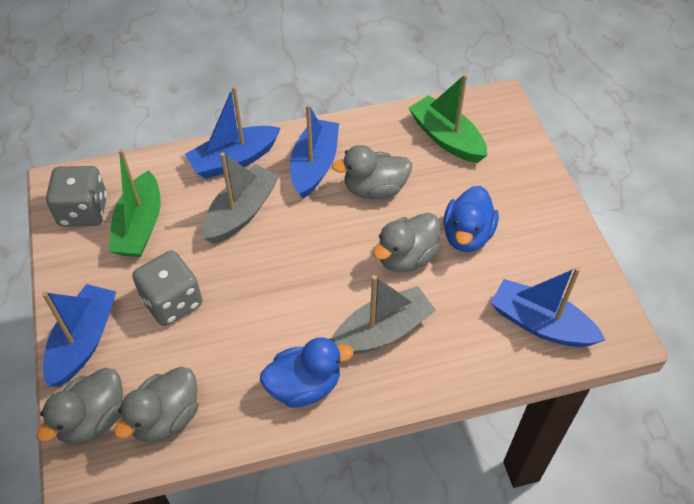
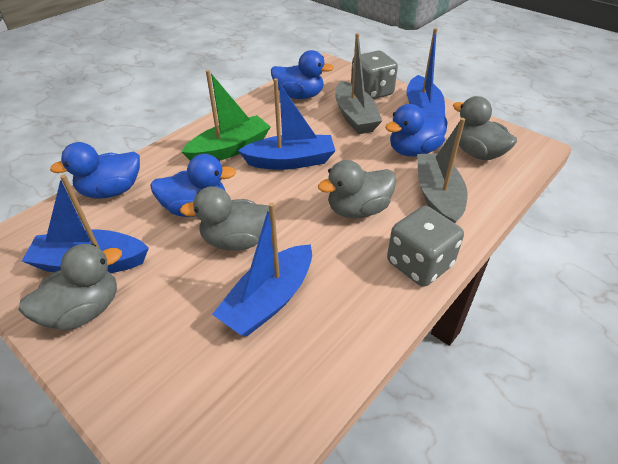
blue duck: 2 -> 4
green boat: 2 -> 1

